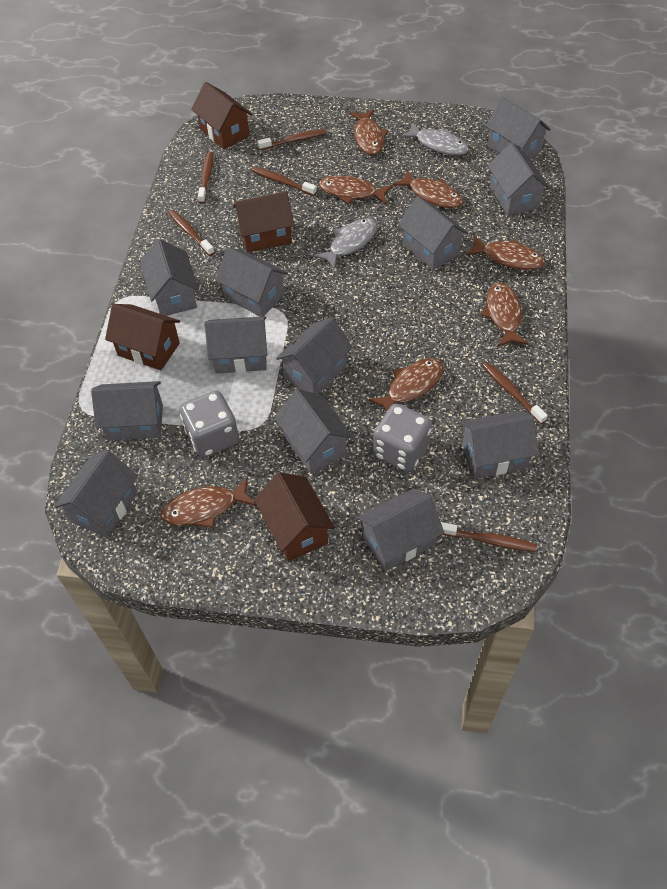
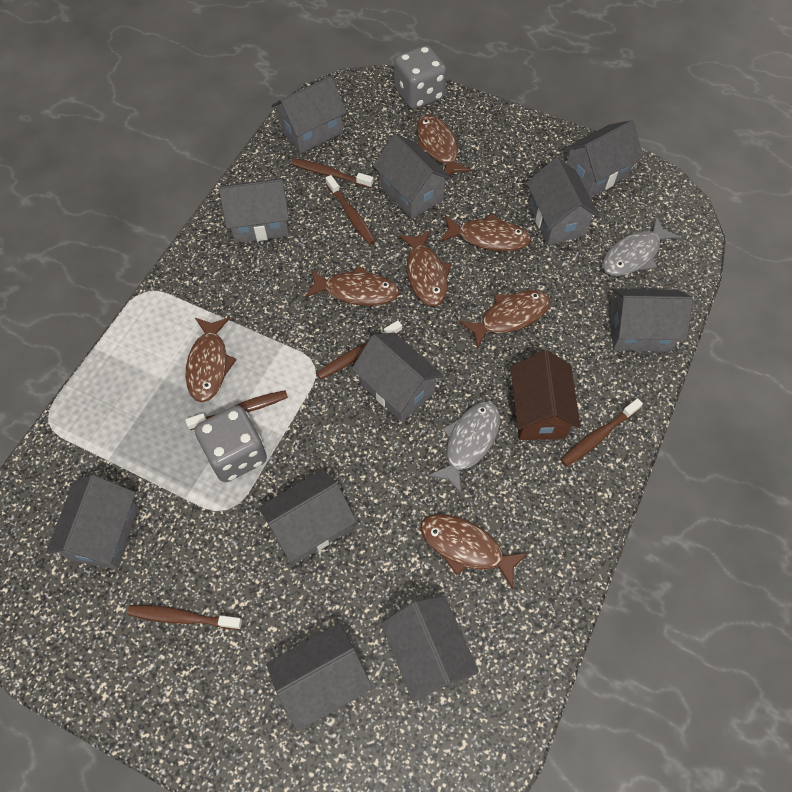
brown house: 4 -> 1
grey house: 12 -> 11

